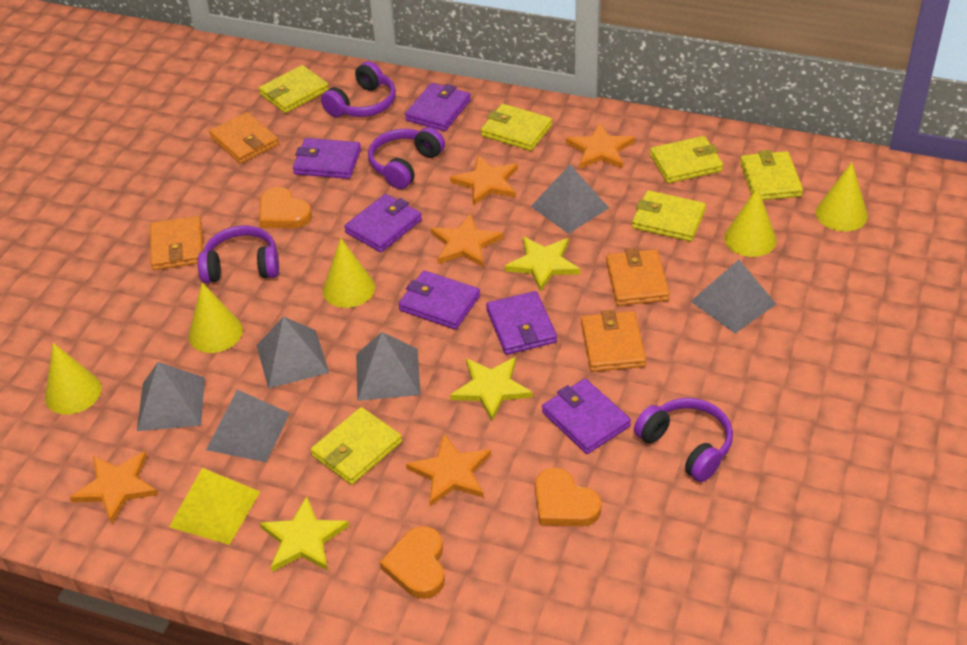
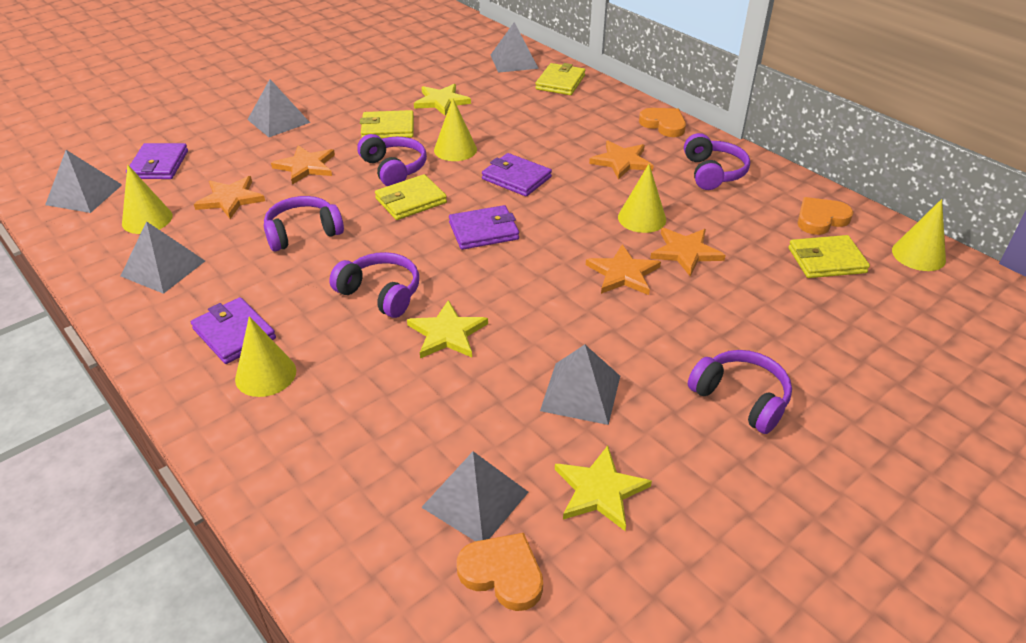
orange wallet: 4 -> 0
purple headphones: 4 -> 5
purple wallet: 6 -> 4
yellow pyramid: 1 -> 0
yellow wallet: 6 -> 4

